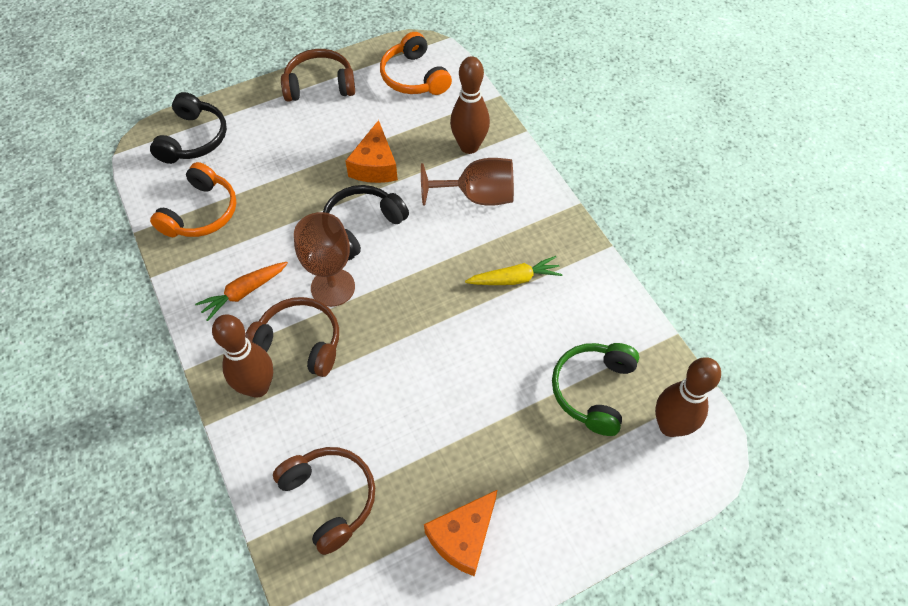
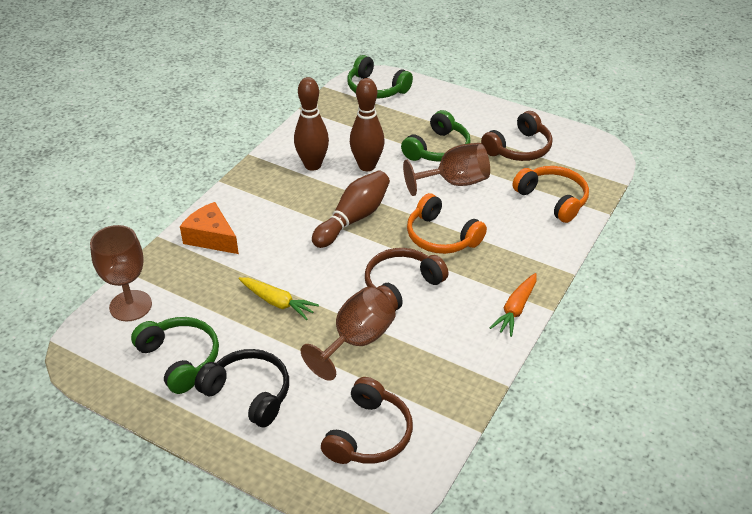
black headphones: 2 -> 1
brown goblet: 2 -> 3
green headphones: 1 -> 3
orange cheese: 2 -> 1

